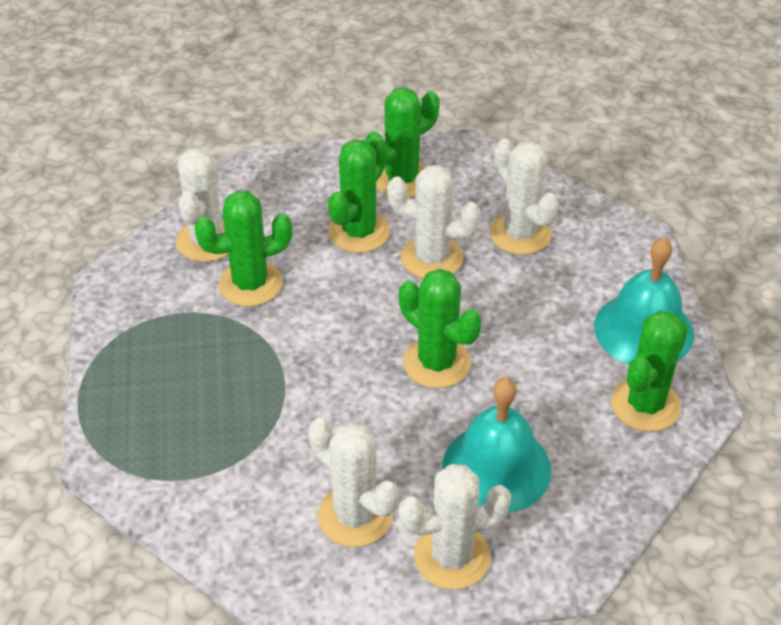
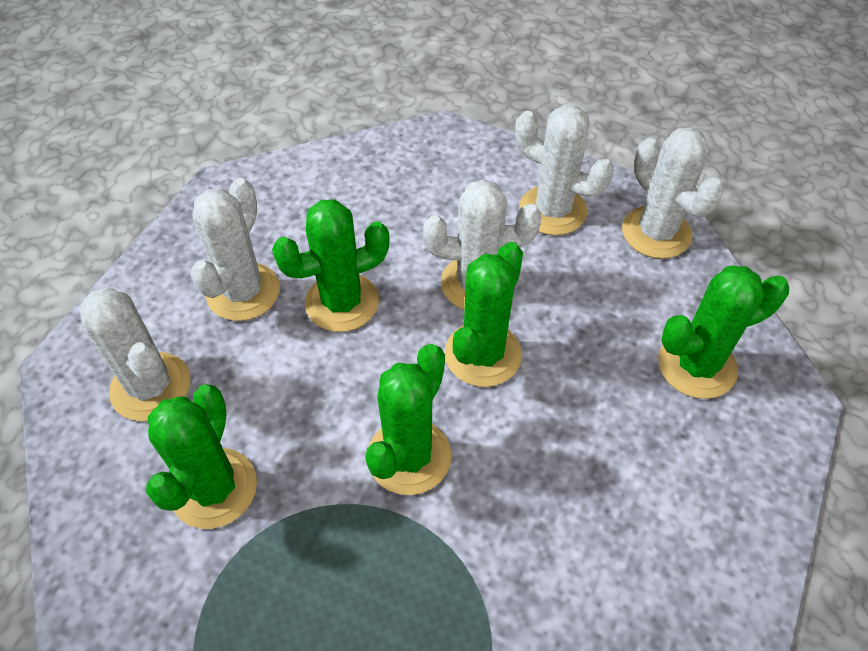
turquoise bell: 2 -> 0

